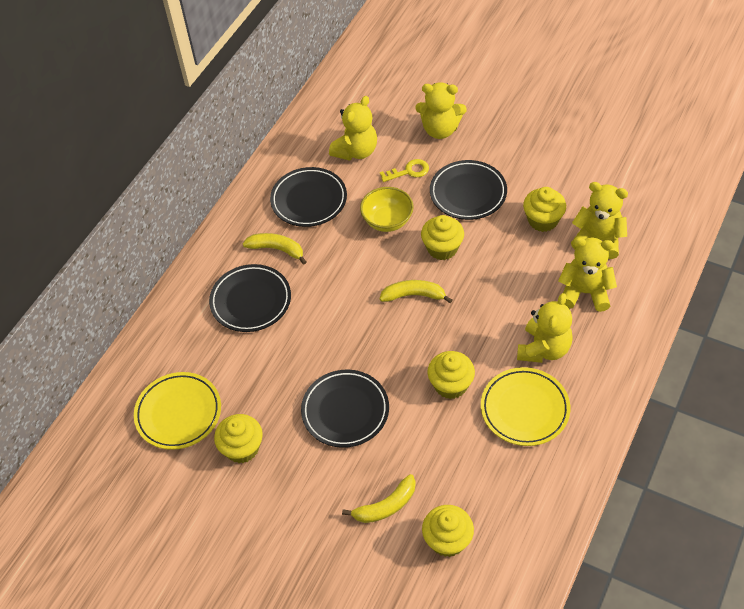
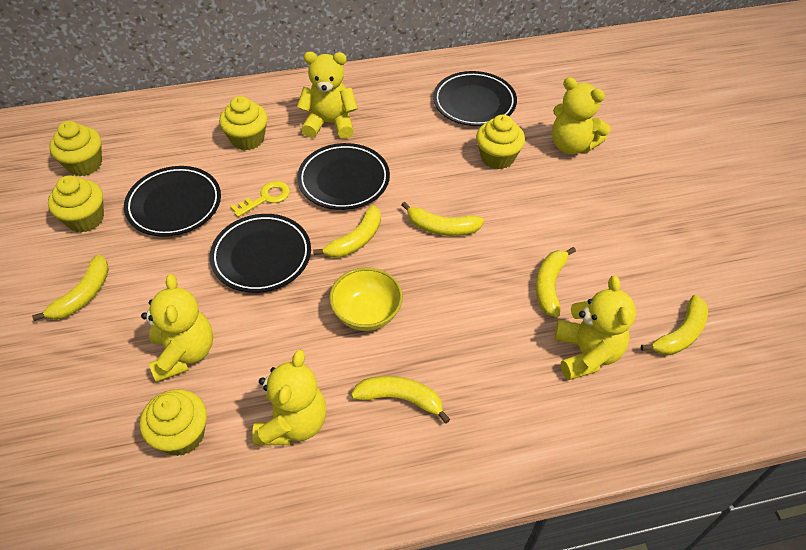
yellow banana: 3 -> 6
yellow plate: 2 -> 0

